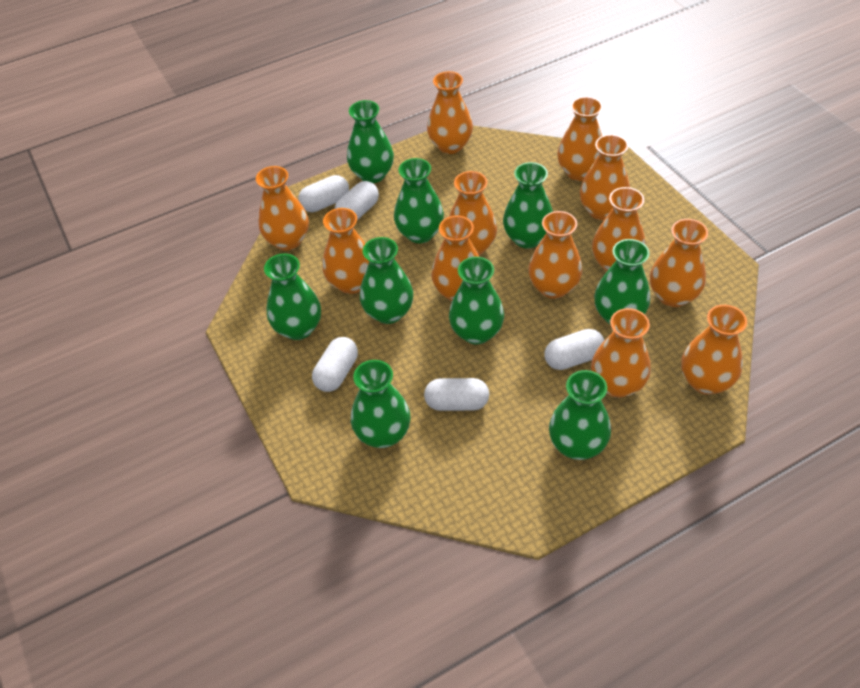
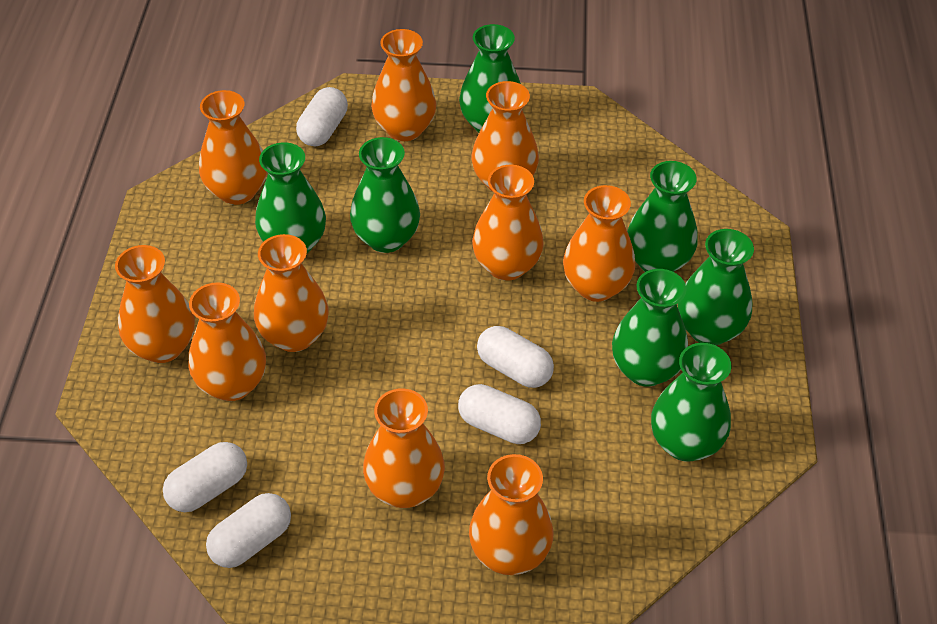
green vase: 9 -> 7
orange vase: 12 -> 10

